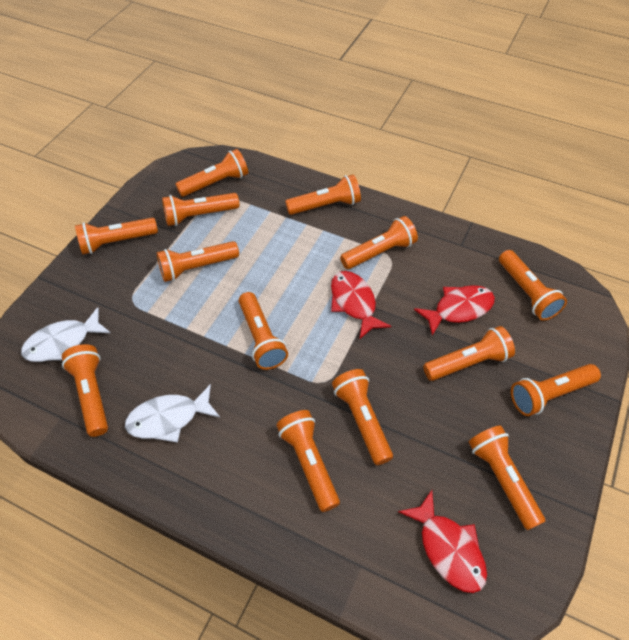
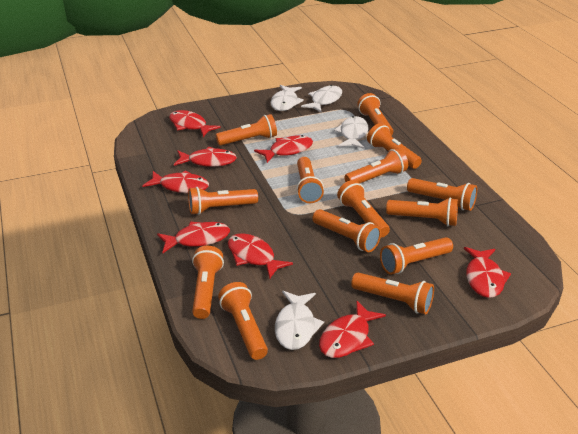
red fish: 3 -> 8
white fish: 2 -> 4

